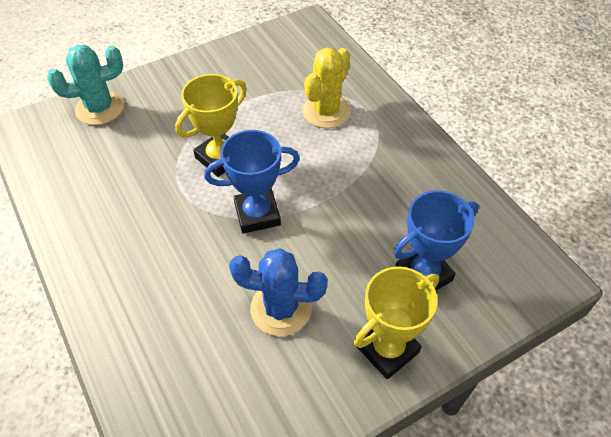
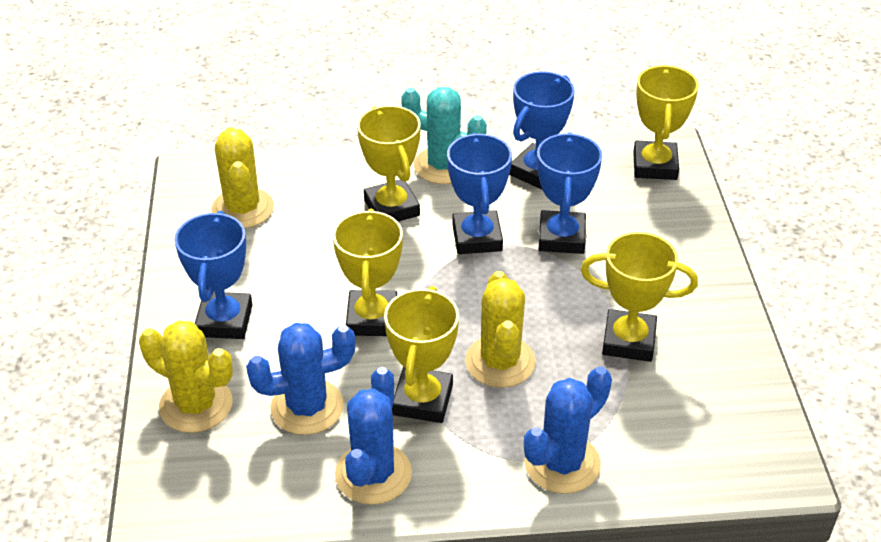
blue cactus: 1 -> 3
blue trophy: 2 -> 4
yellow cactus: 1 -> 3
yellow trophy: 2 -> 5

